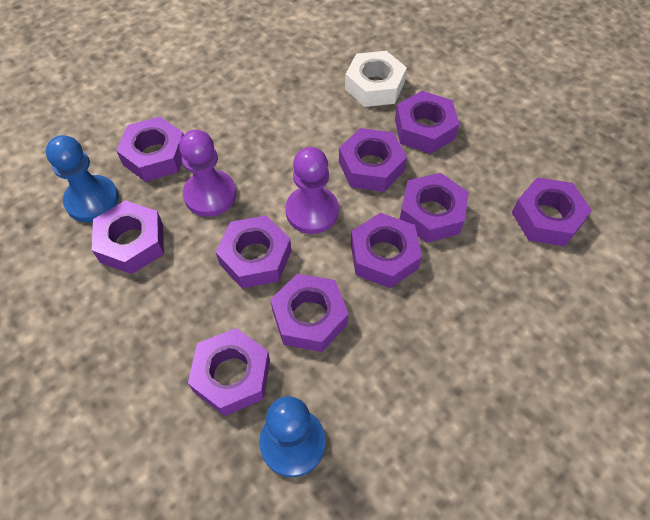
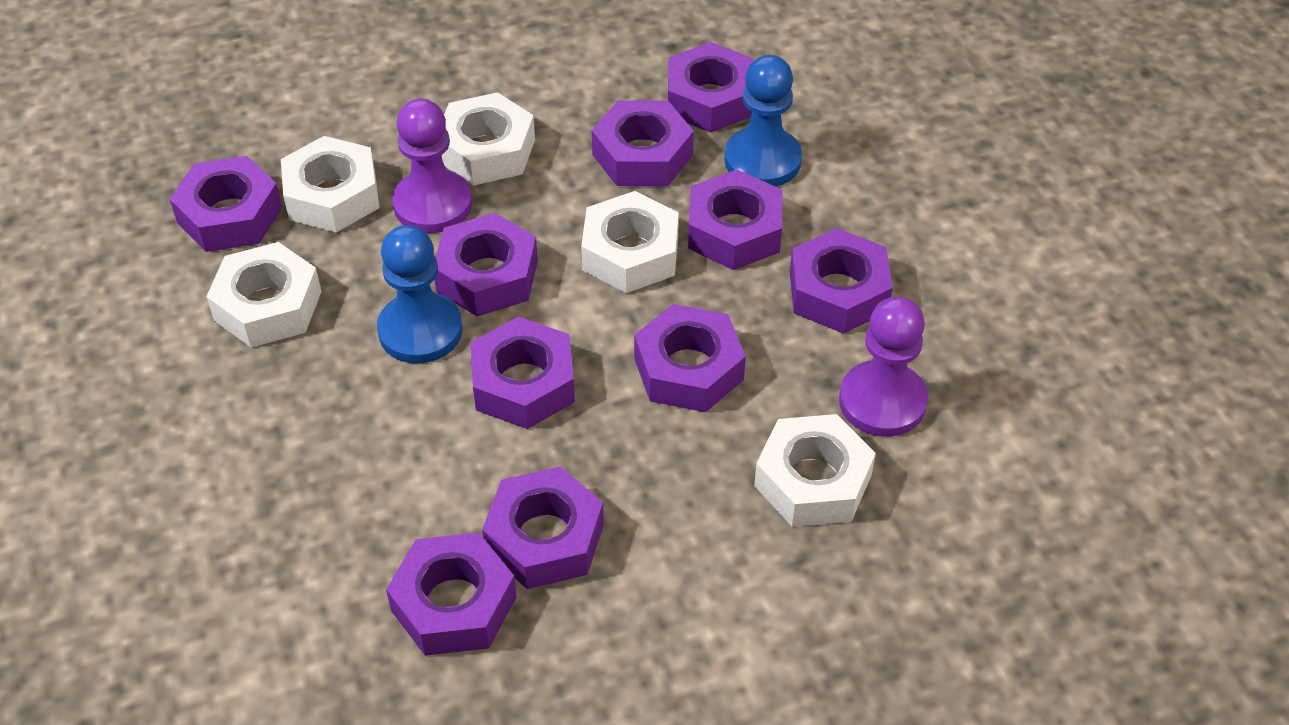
white nut: 1 -> 5

